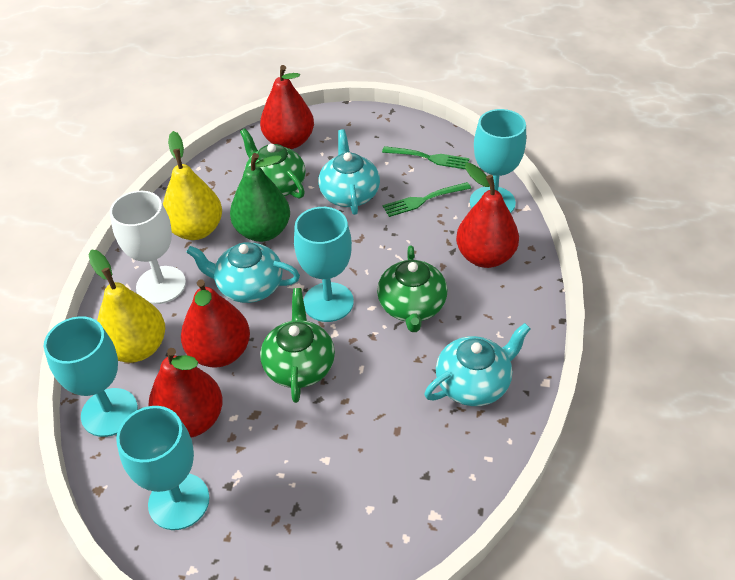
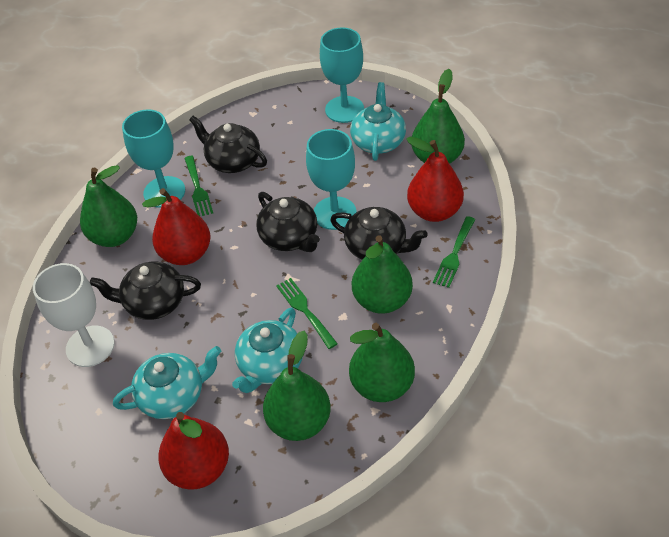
black teapot: 0 -> 4
green fork: 2 -> 3
green pear: 1 -> 5
green teapot: 3 -> 0
red pear: 4 -> 3
turquoise goblet: 4 -> 3
yellow pear: 2 -> 0

